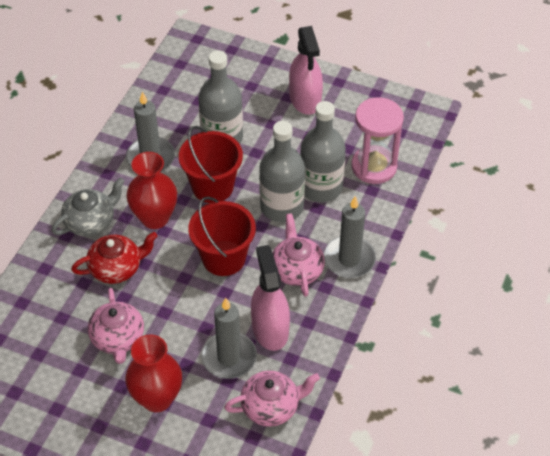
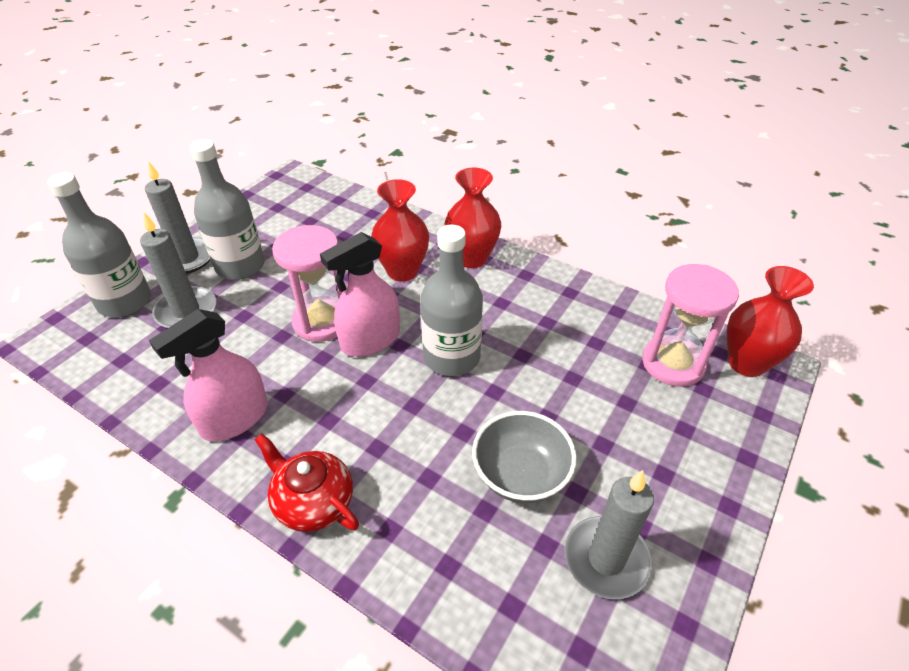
grey bowl: 0 -> 1
grey teapot: 1 -> 0
pink hourglass: 1 -> 2
pink teapot: 3 -> 0
red bucket: 2 -> 0
red vase: 2 -> 3

